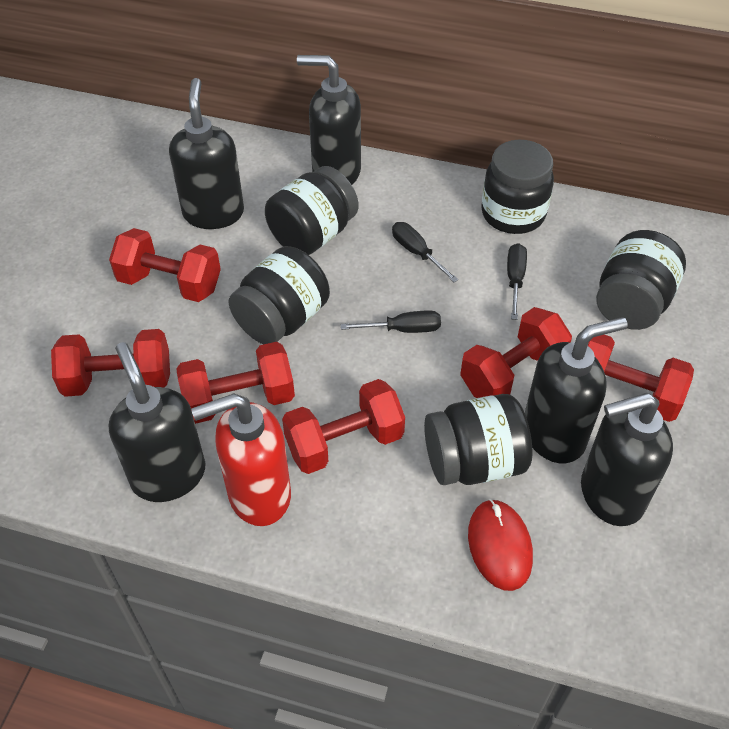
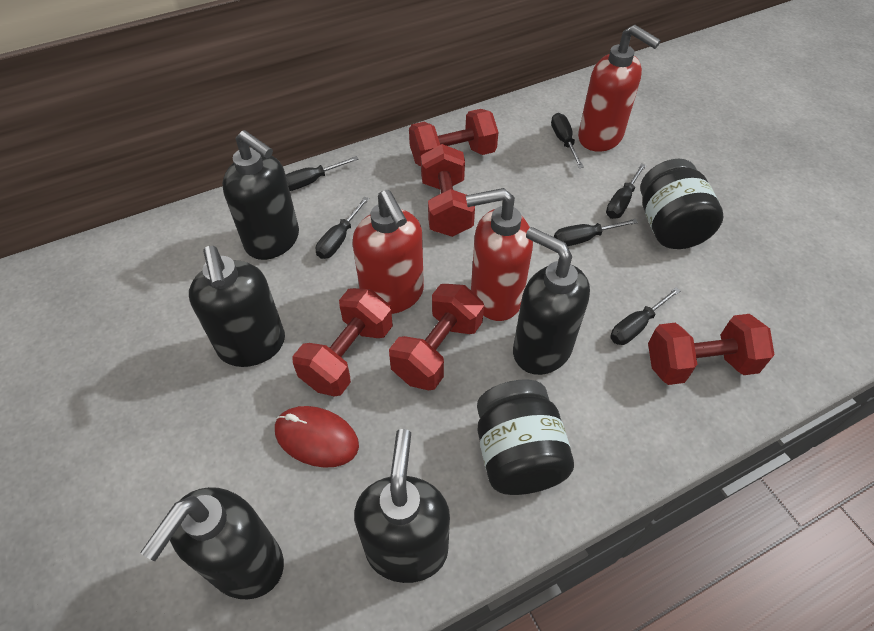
black jar: 5 -> 2
black screwdriver: 3 -> 6
red dumbbell: 6 -> 5
red soap dispenser: 1 -> 3

